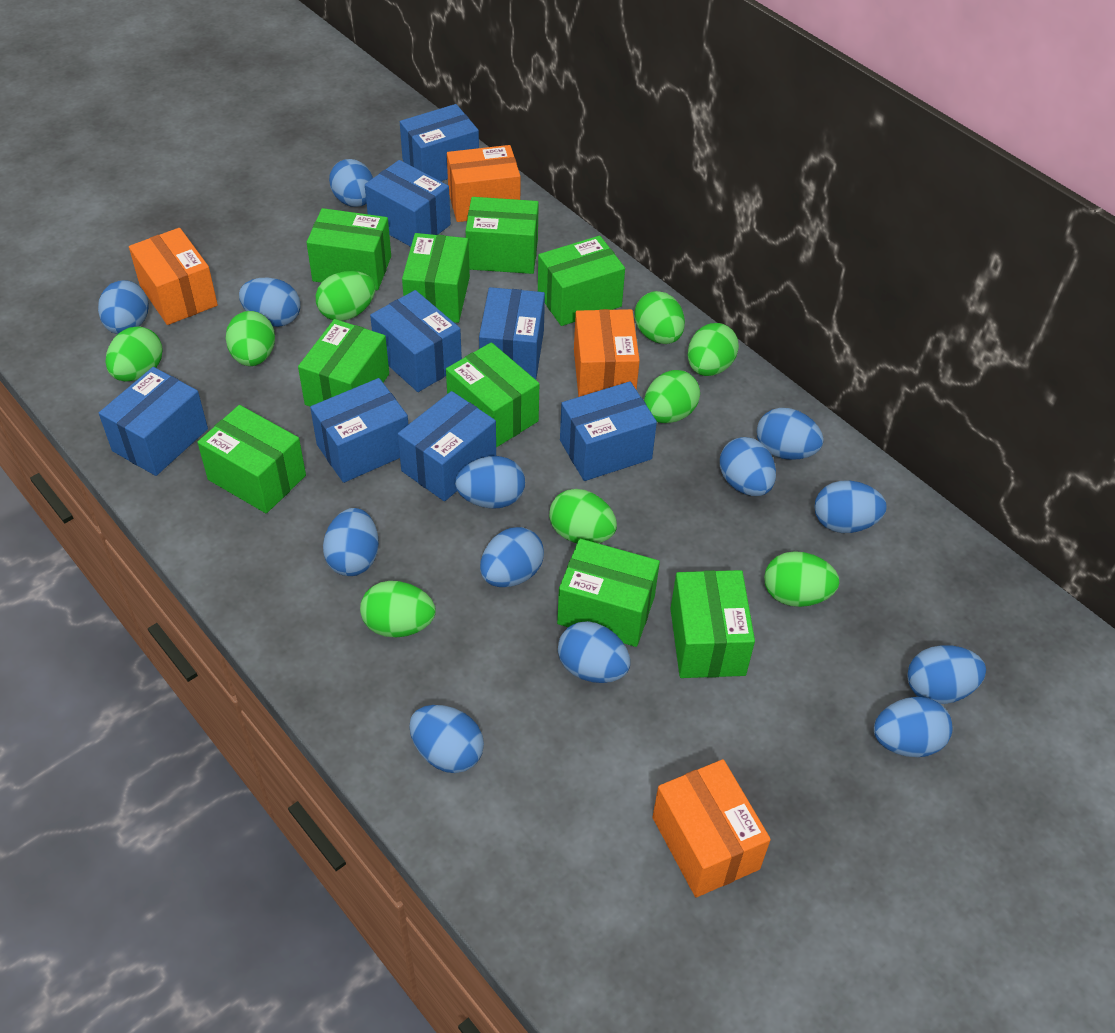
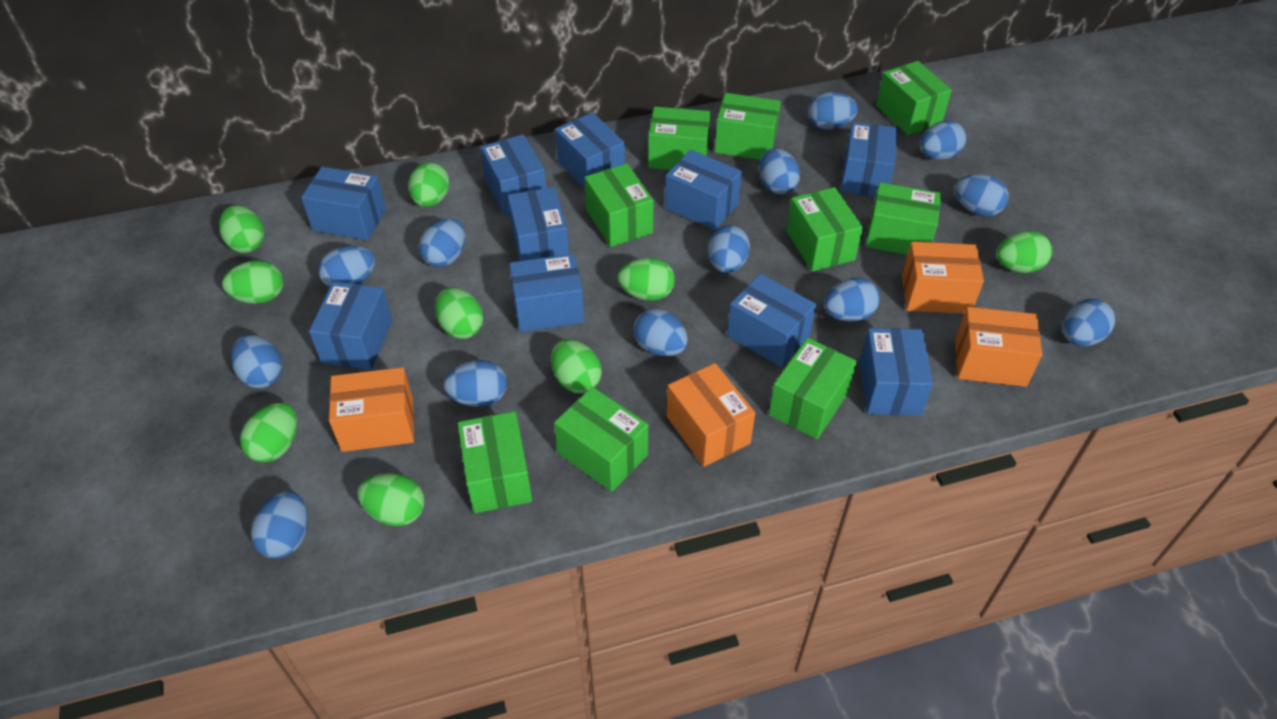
blue box: 8 -> 10

